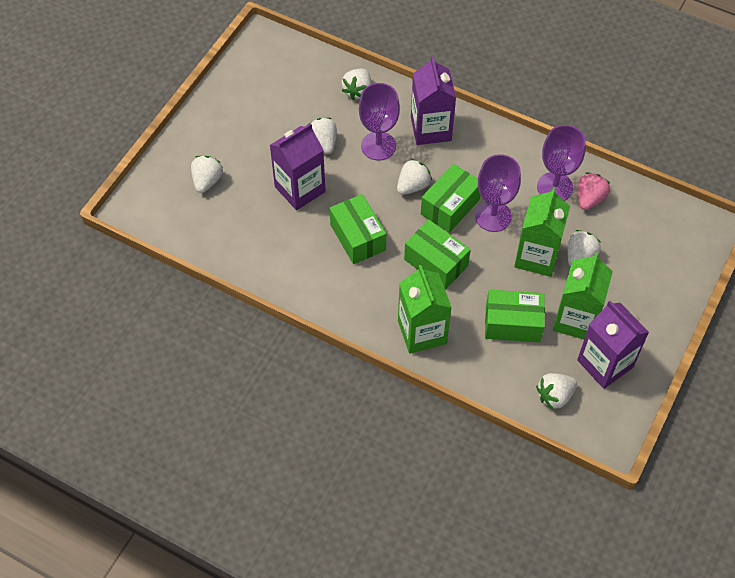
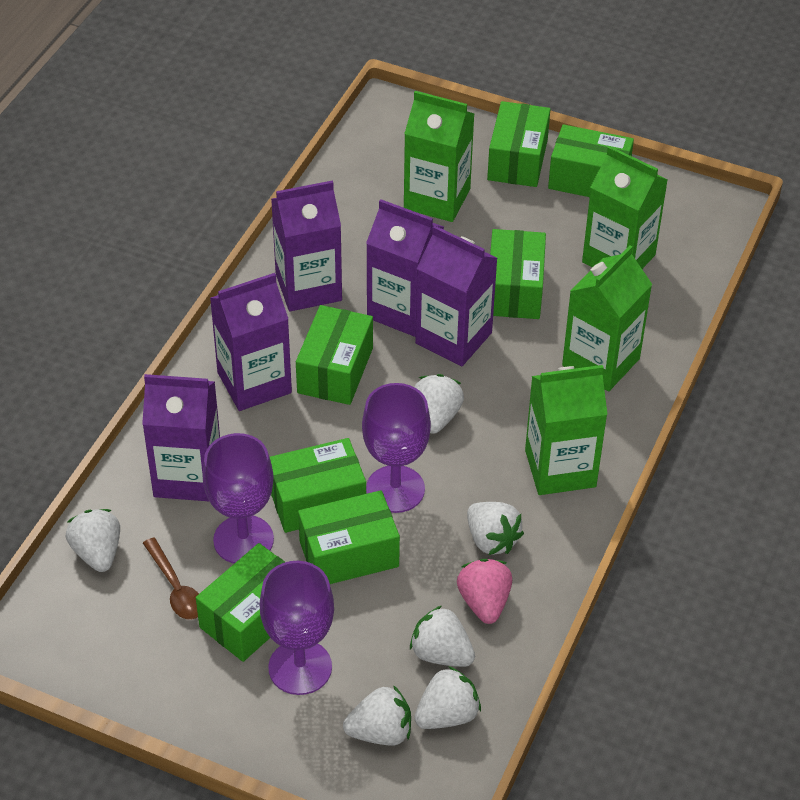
brown spoon: 0 -> 1
green box: 4 -> 7
green carton: 3 -> 4
purple carton: 3 -> 5

